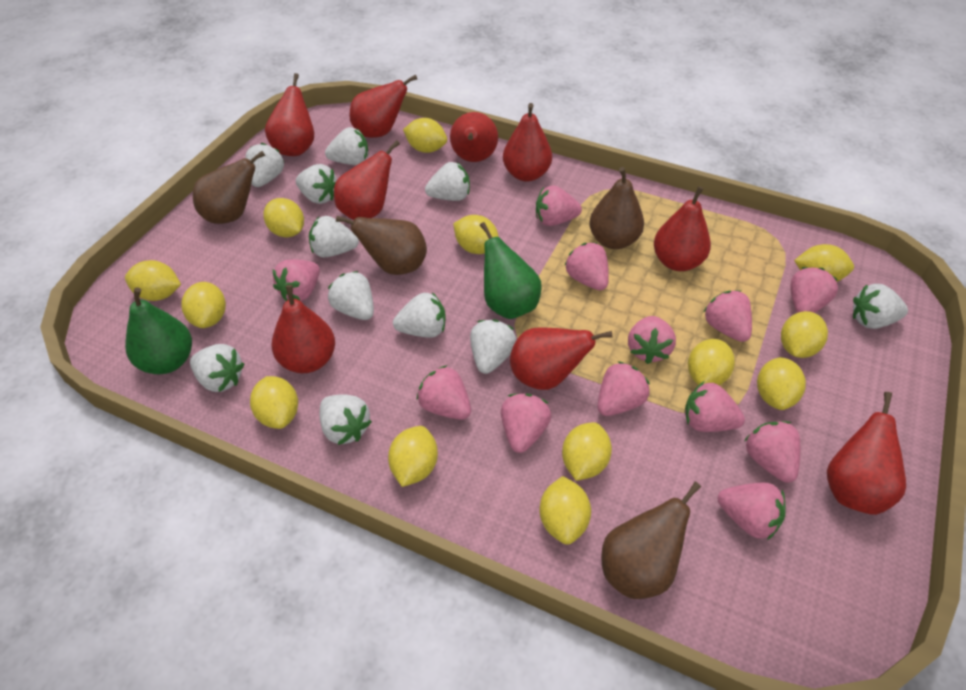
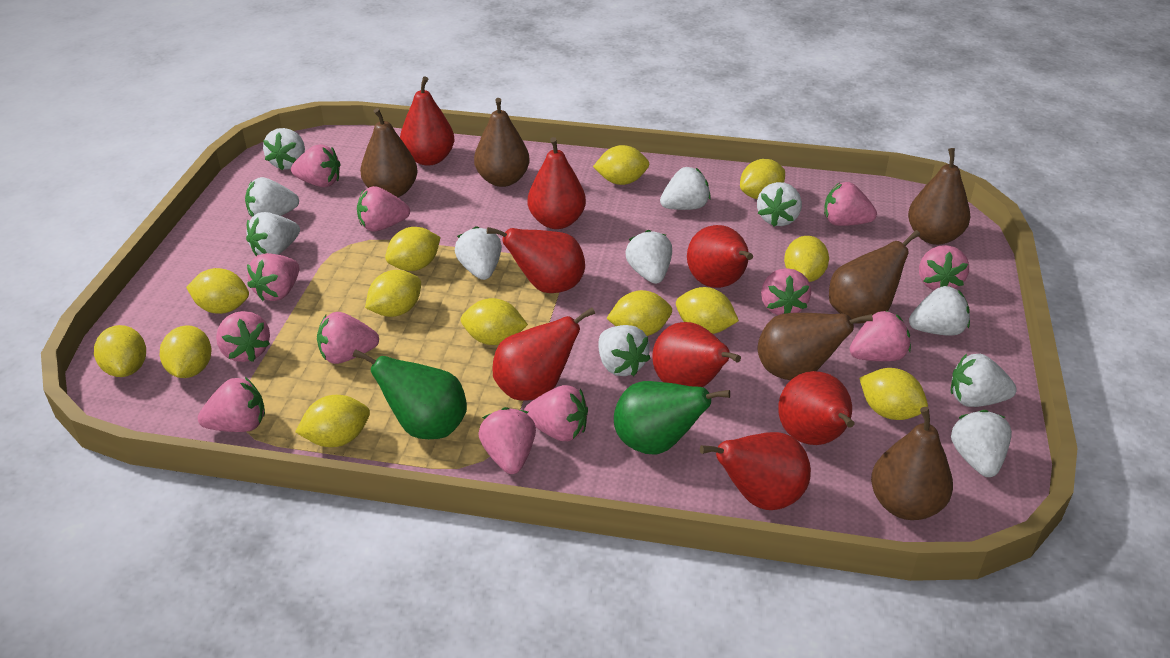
brown pear: 4 -> 6
red pear: 9 -> 8

